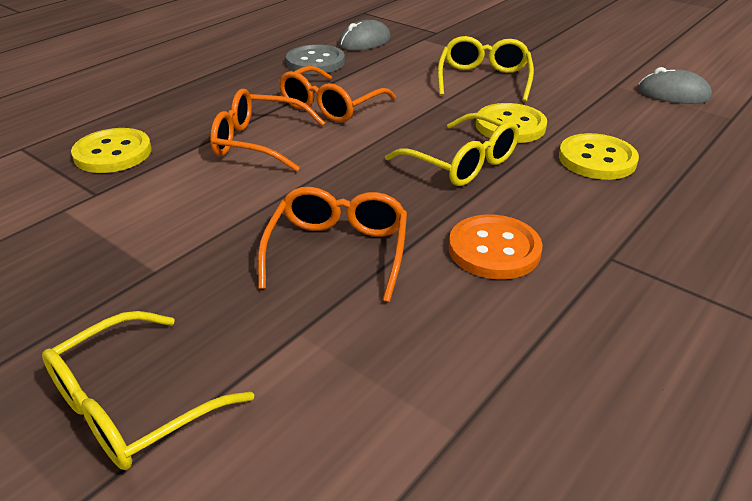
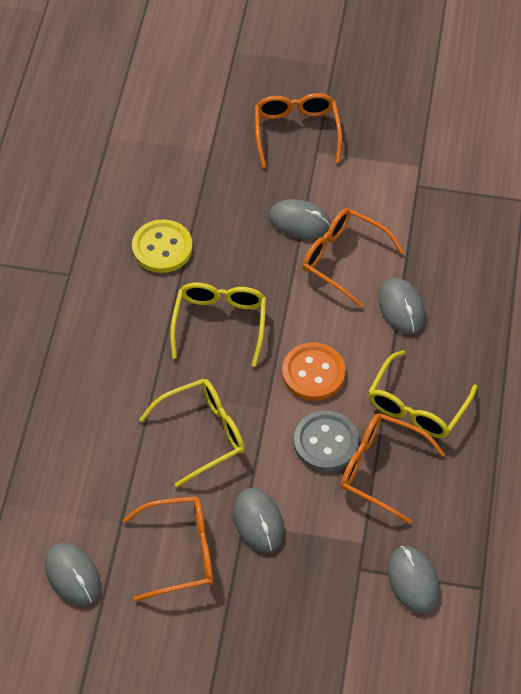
grey mouse: 2 -> 5
orange glasses: 3 -> 4
yellow button: 3 -> 1

